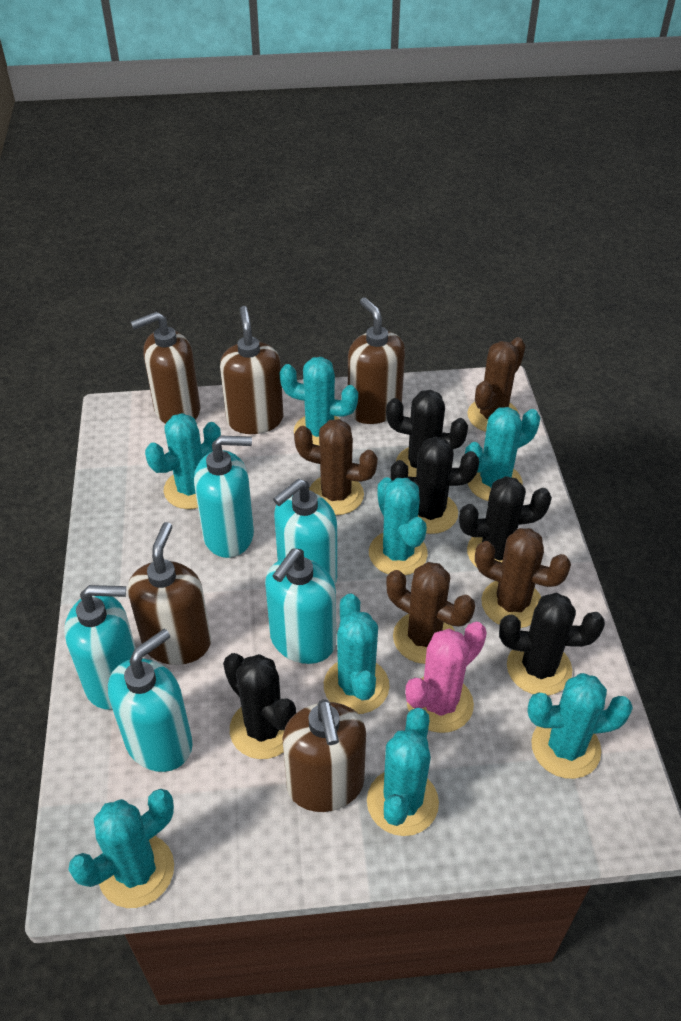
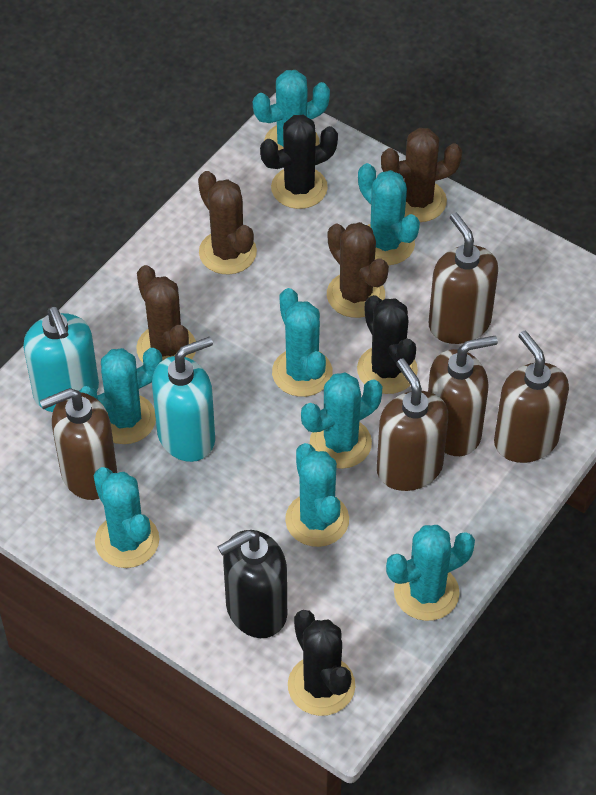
black cactus: 5 -> 3
black soap dispenser: 0 -> 1
pink cactus: 1 -> 0
turquoise soap dispenser: 5 -> 2

